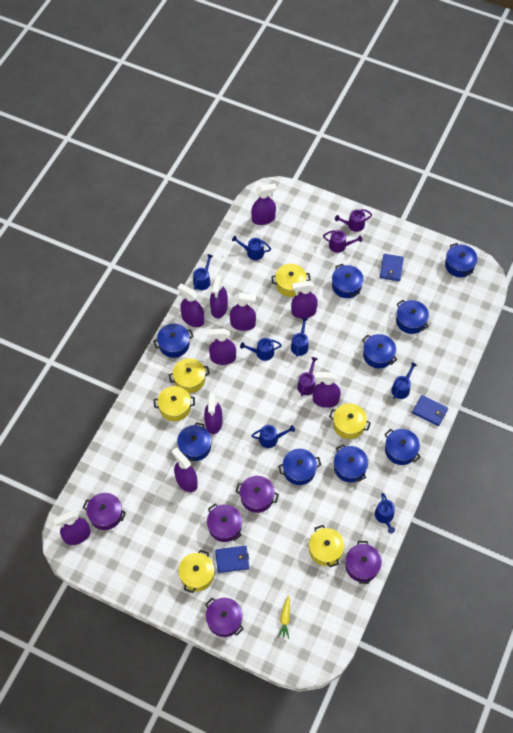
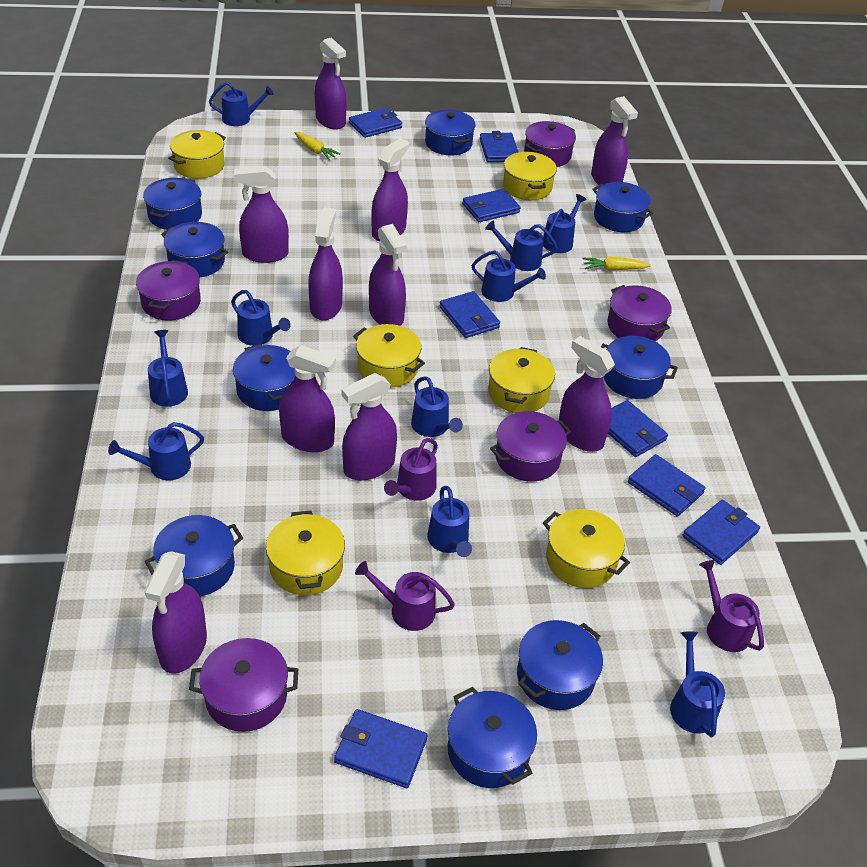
blue wallet: 3 -> 8
blue watering can: 7 -> 10
yellow carrot: 1 -> 2

